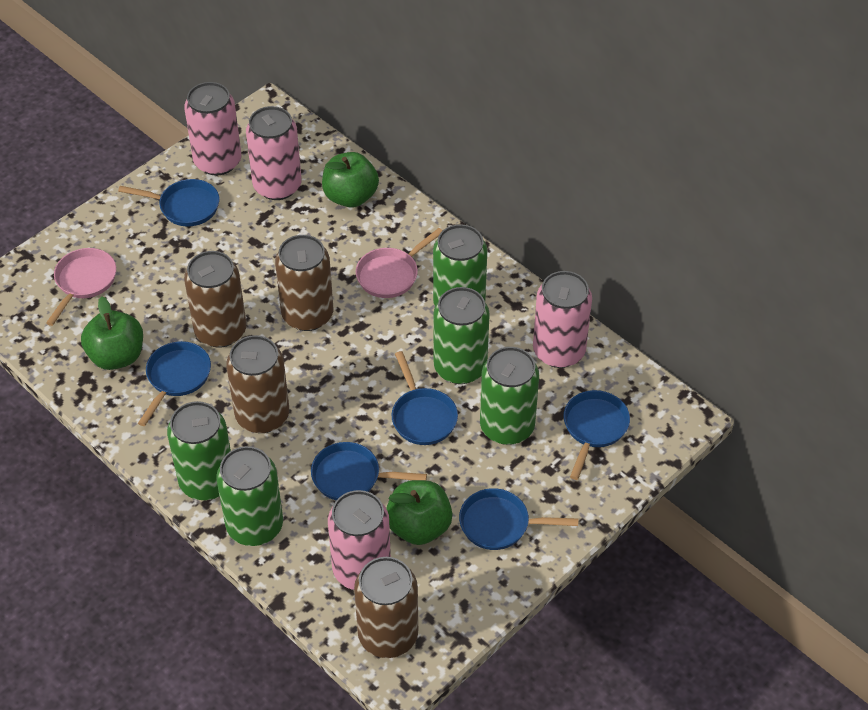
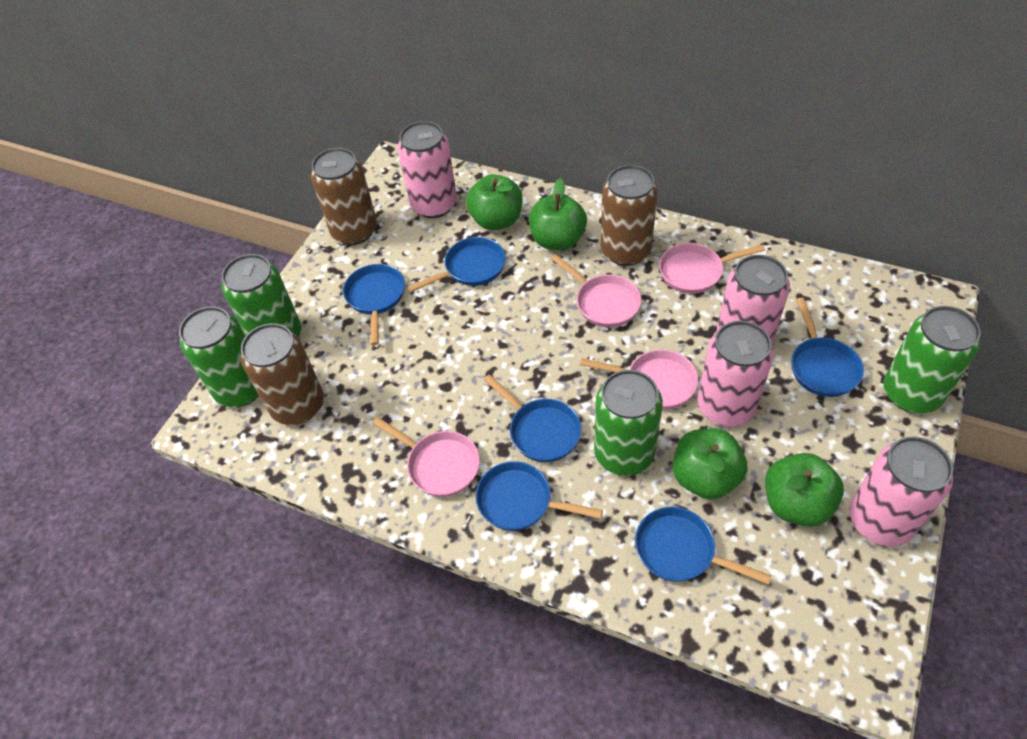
brown can: 4 -> 3
green apple: 3 -> 4
green can: 5 -> 4
pink pan: 2 -> 4

